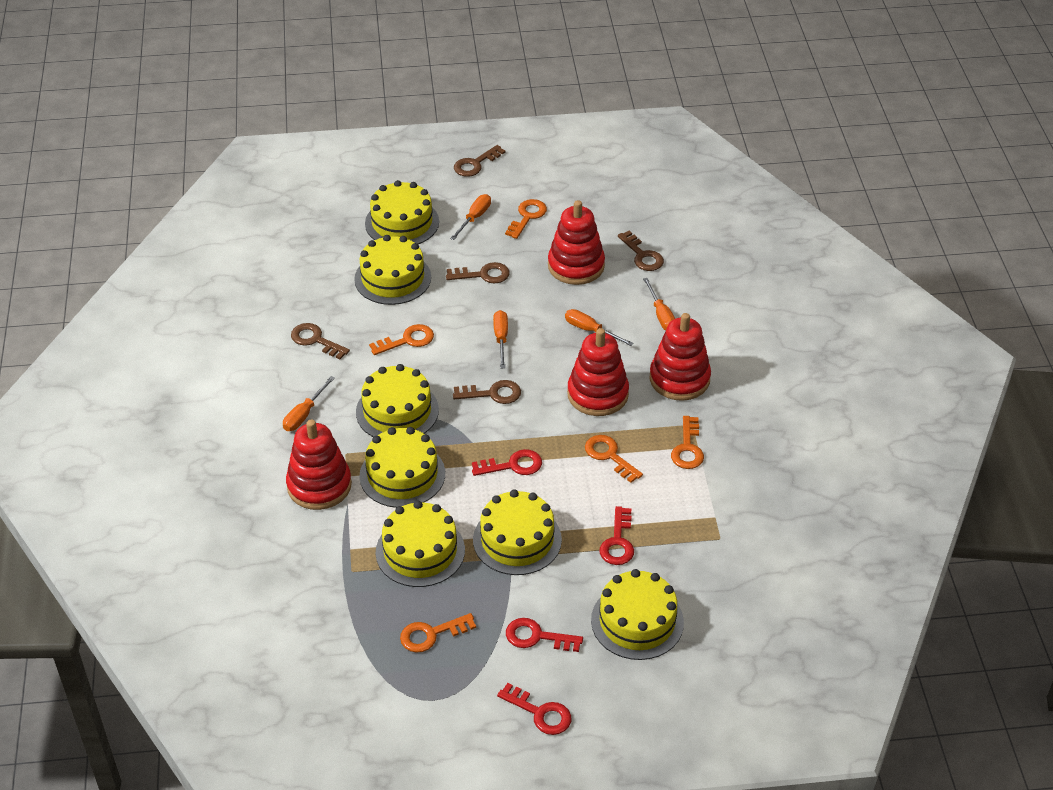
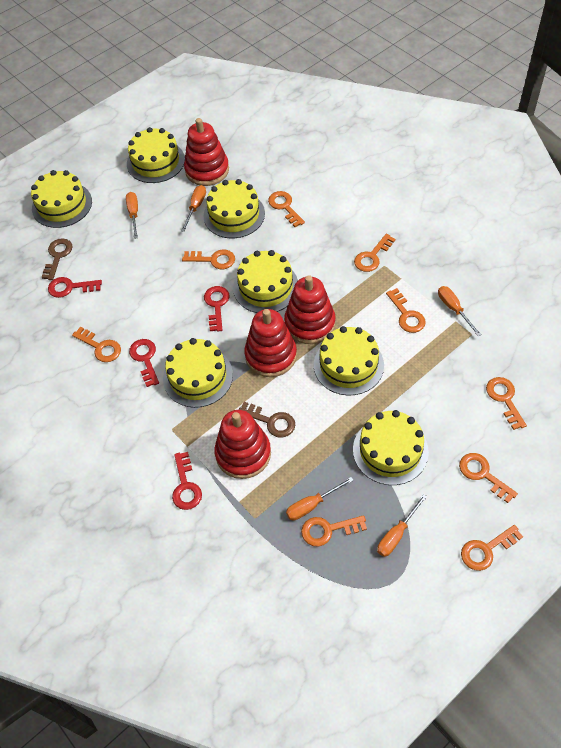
brown key: 5 -> 2
orange key: 5 -> 9

